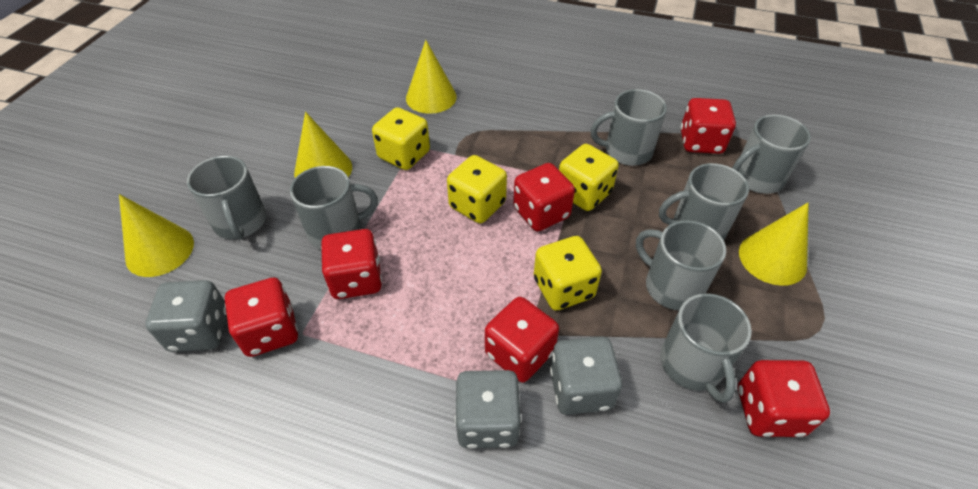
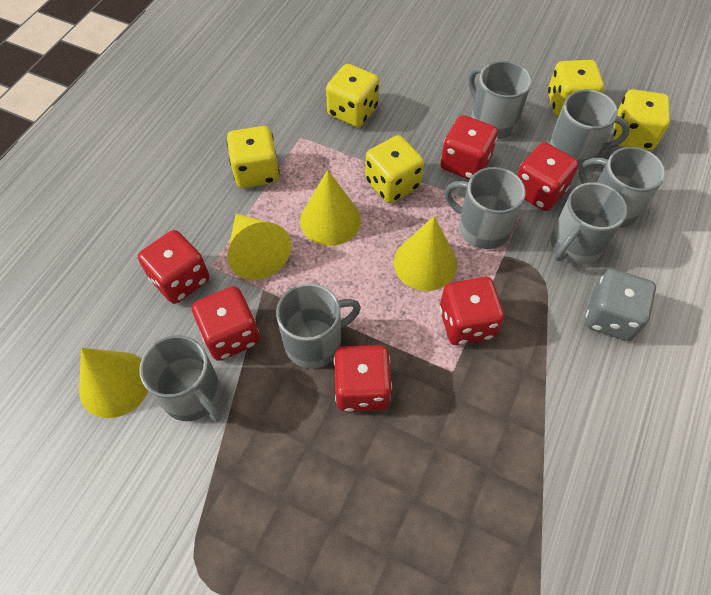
grey dice: 3 -> 1
yellow dice: 4 -> 5

